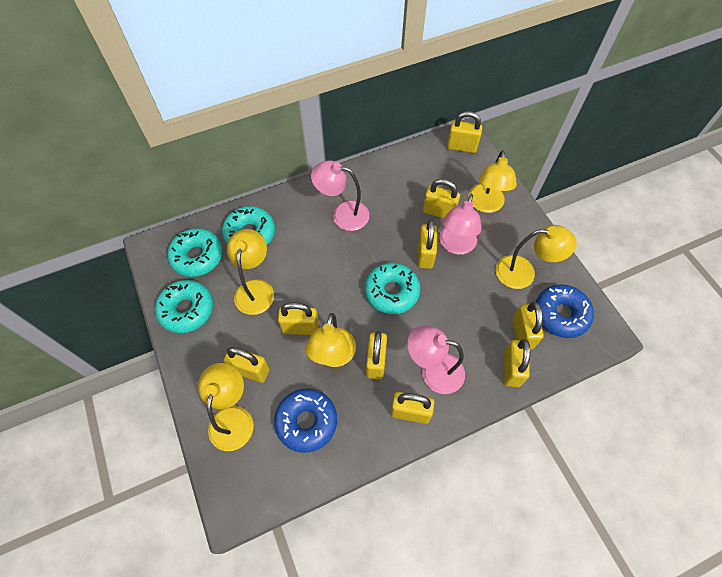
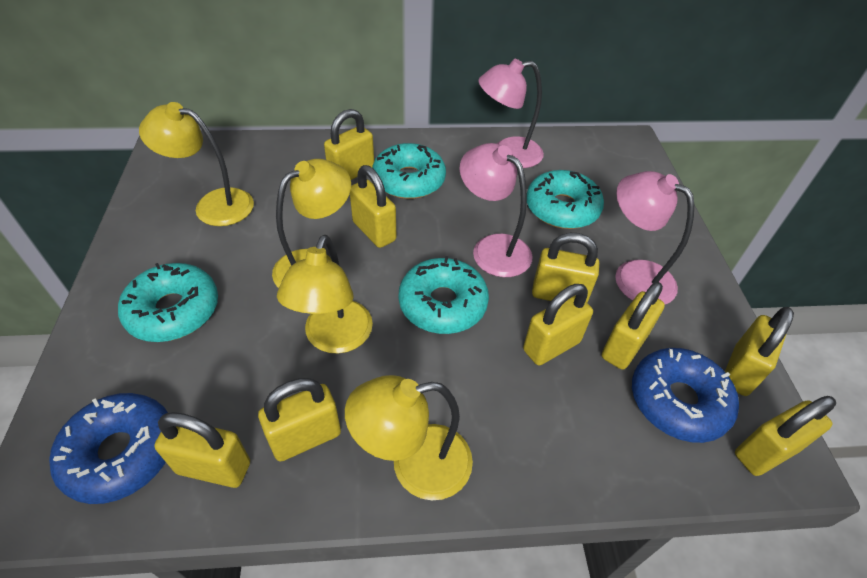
yellow lamp: 5 -> 4

